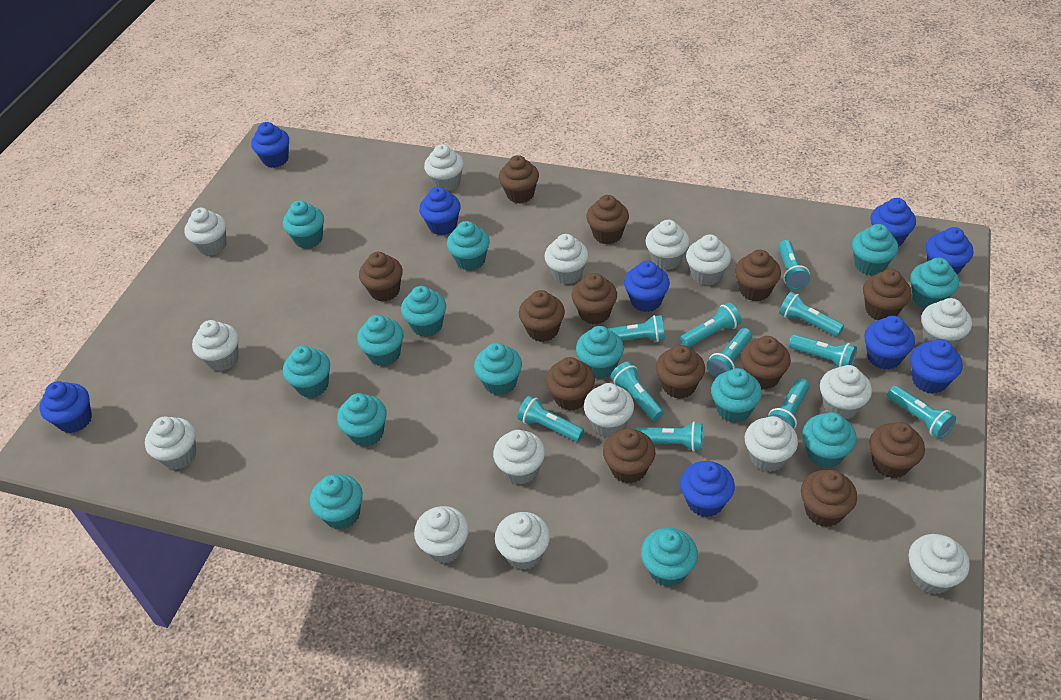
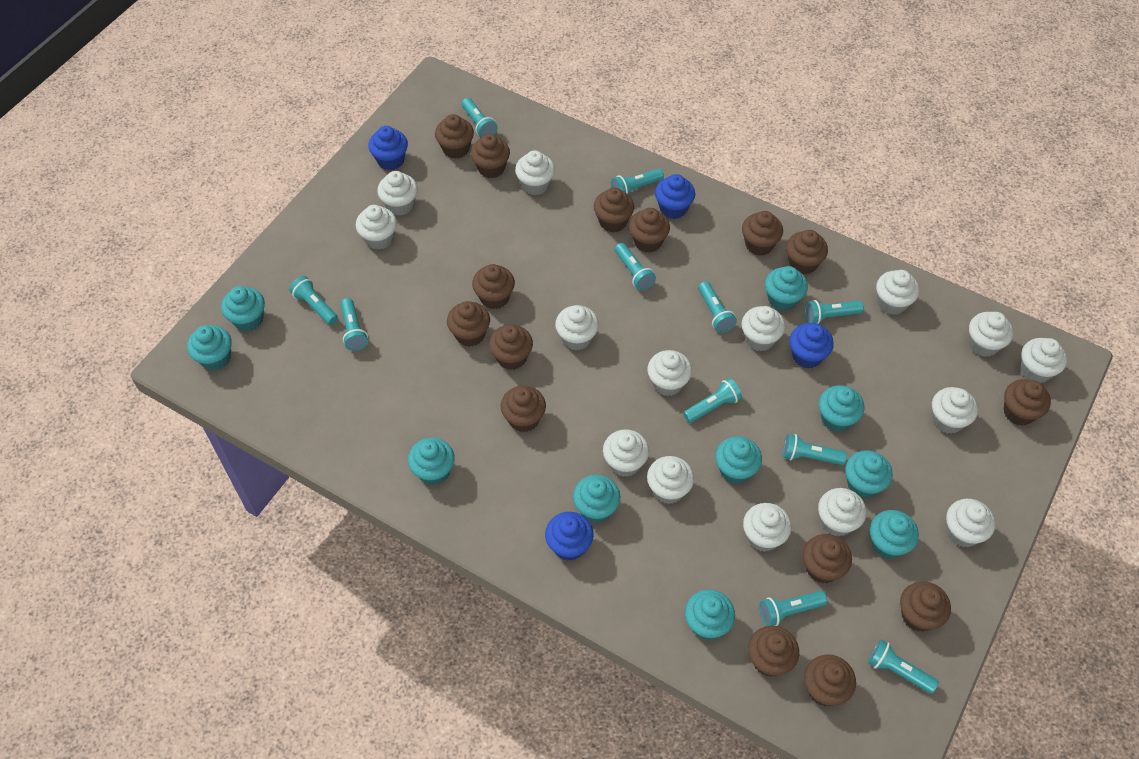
blue cupcake: 9 -> 4
brown cupcake: 13 -> 15
turquoise cupcake: 14 -> 10

